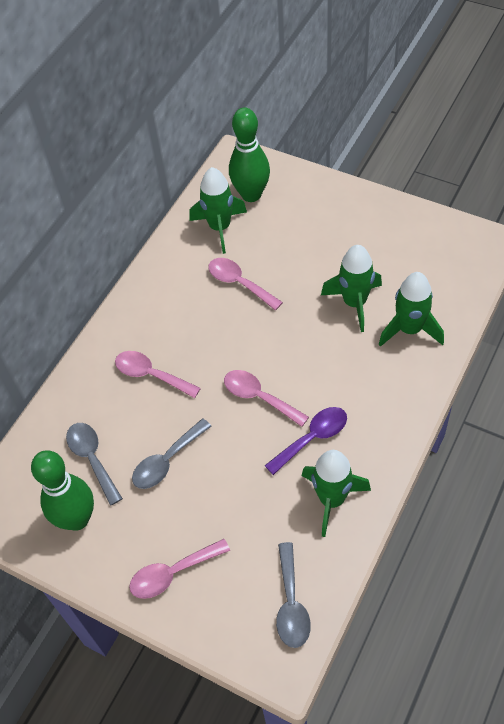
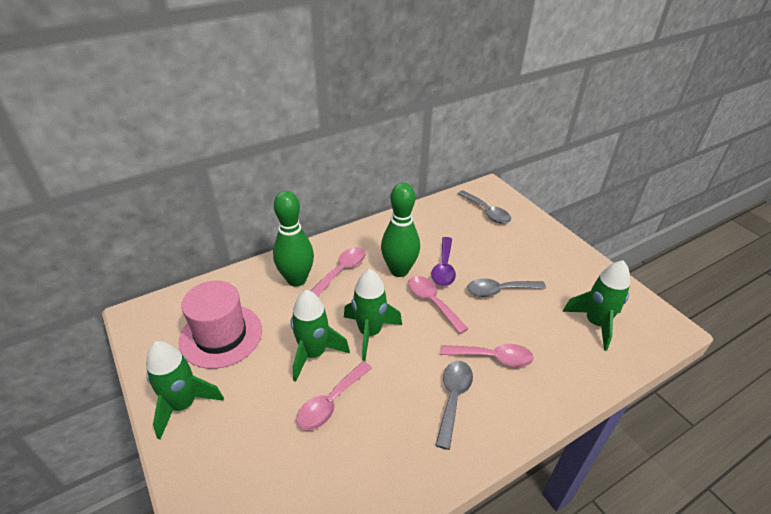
pink hat: 0 -> 1

